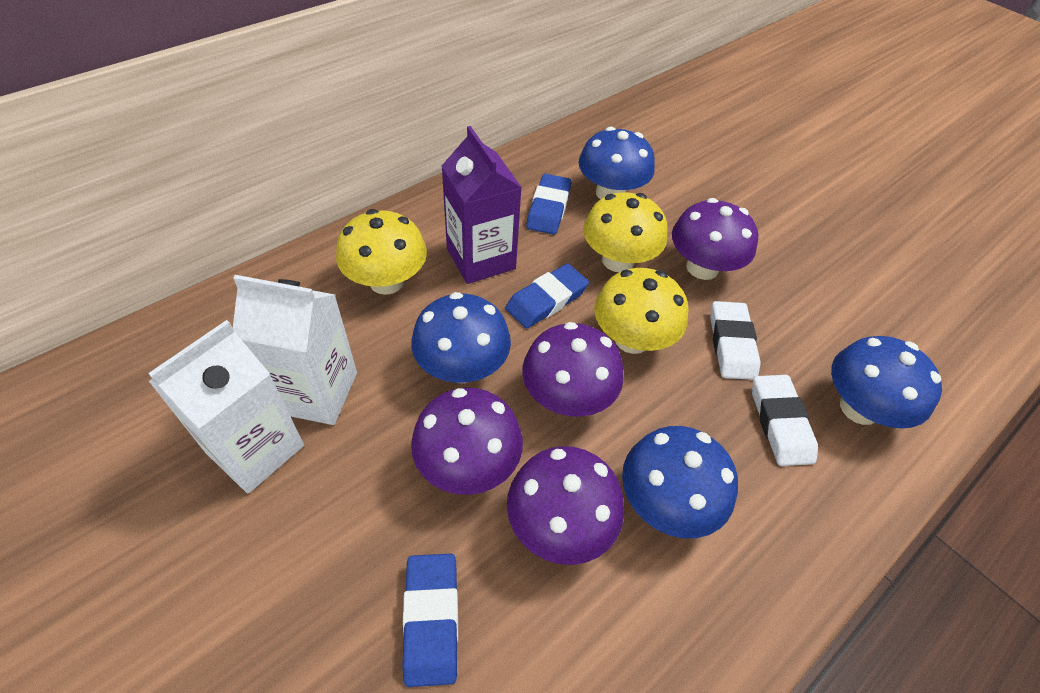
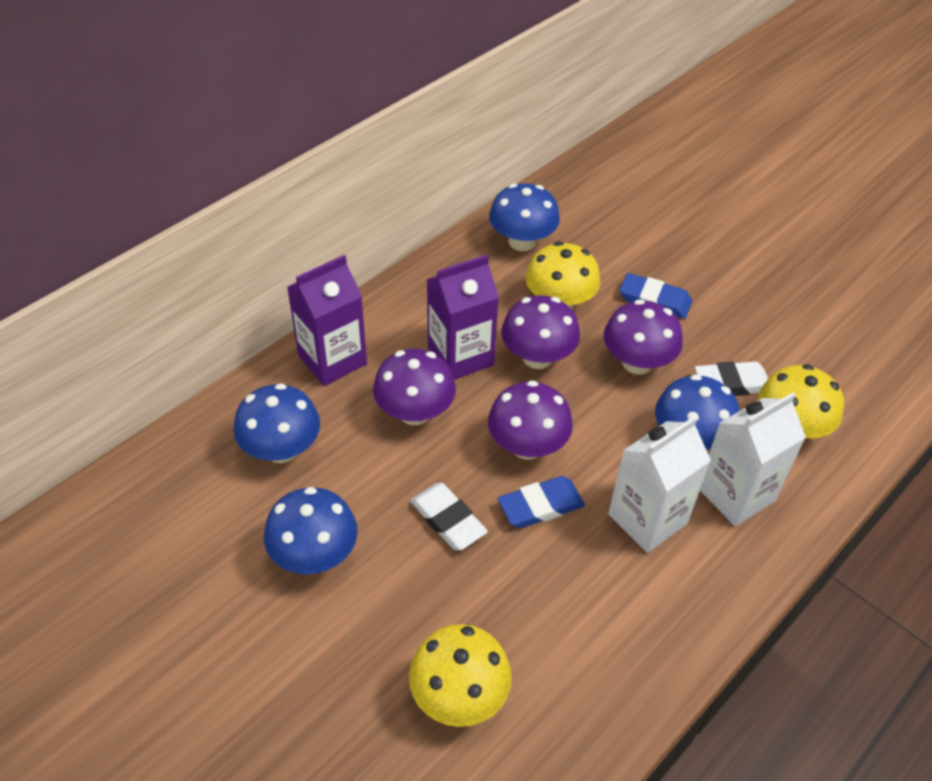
blue eraser: 3 -> 2
purple carton: 1 -> 2

